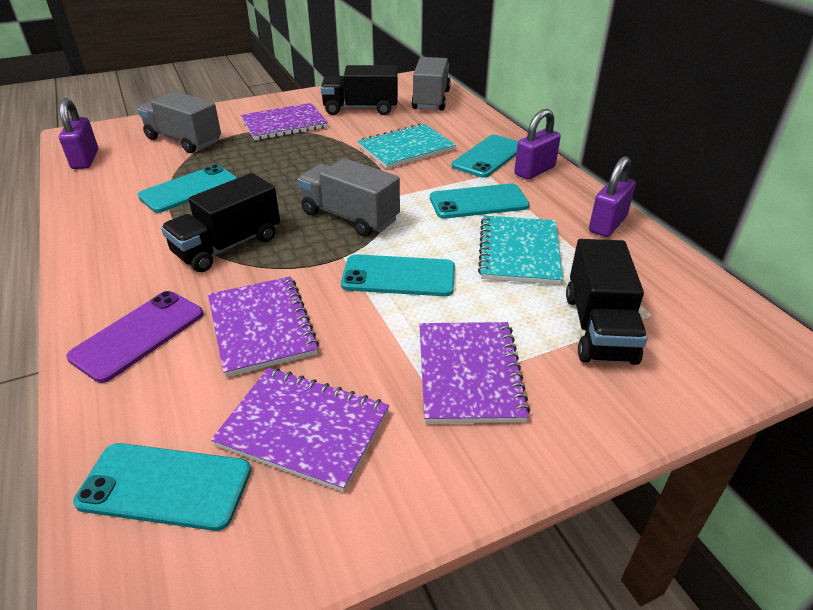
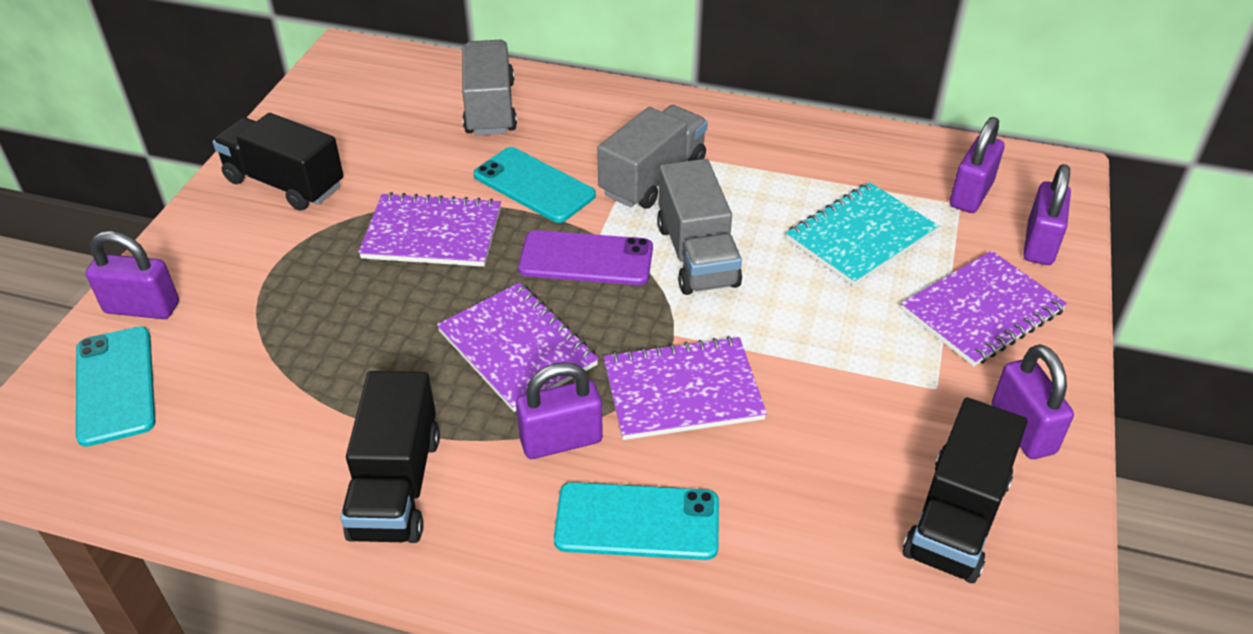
purple padlock: 3 -> 5
turquoise notebook: 2 -> 1
turquoise phone: 5 -> 3

